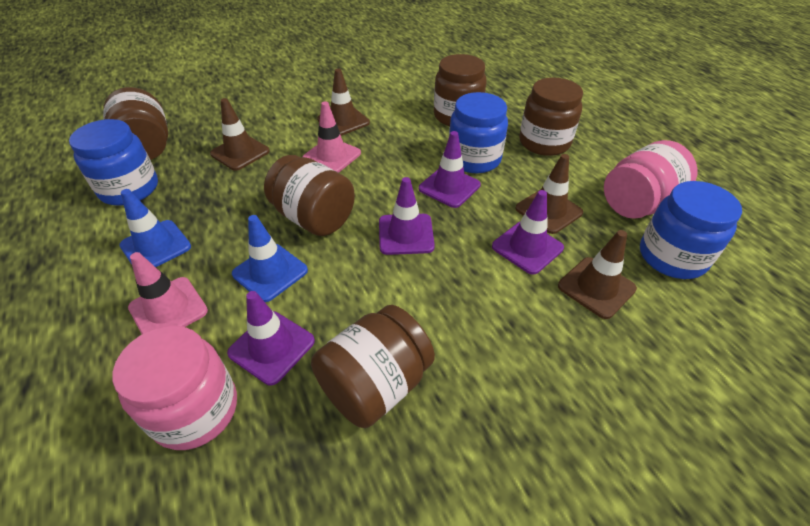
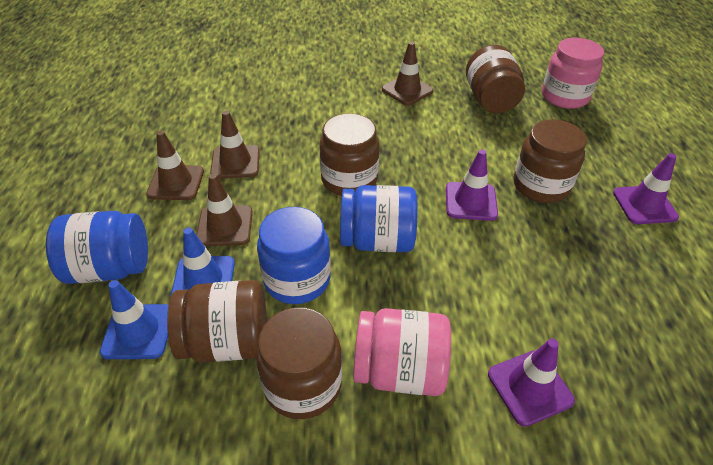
pink traffic cone: 2 -> 0
purple traffic cone: 4 -> 3

